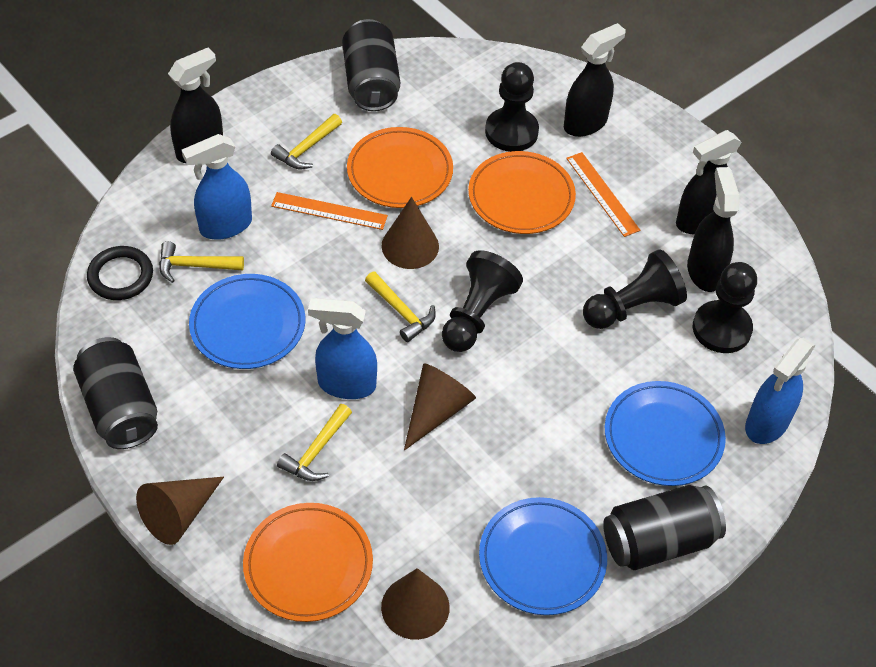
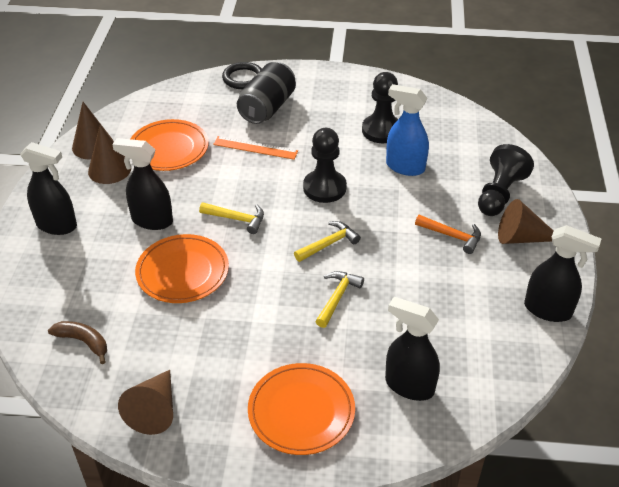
black can: 3 -> 1
black pawn: 4 -> 3
blue plate: 3 -> 0
blue spray bottle: 3 -> 1
brown banana: 0 -> 1
orange hammer: 0 -> 1
orange ruler: 2 -> 1
yellow hammer: 4 -> 3

